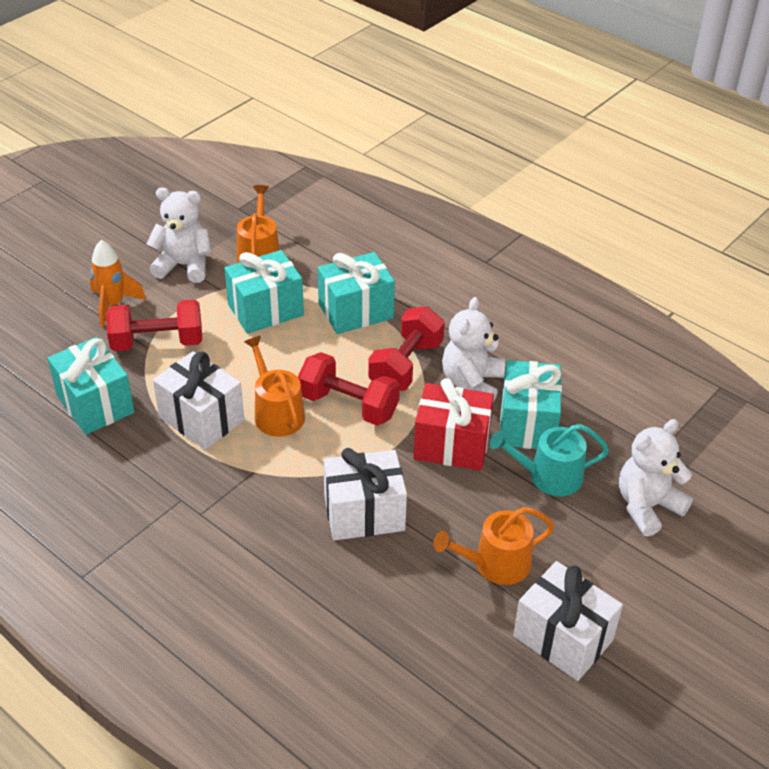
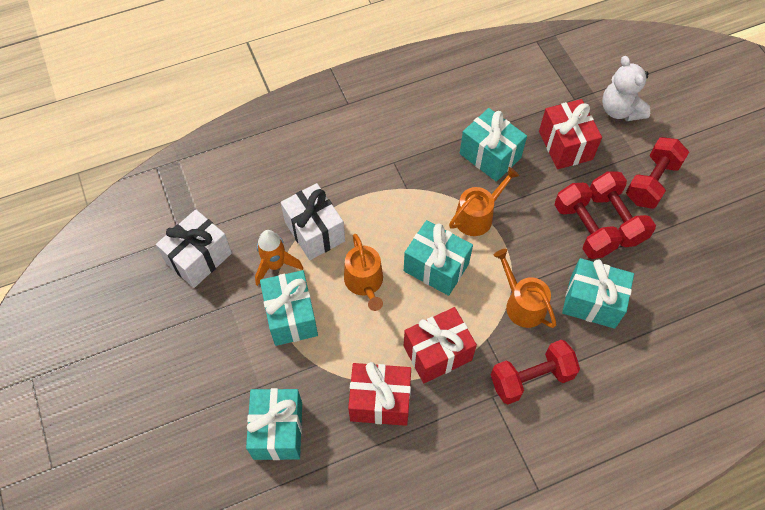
red dumbbell: 3 -> 4
red gift: 1 -> 3
turquoise gift: 4 -> 5
turquoise watering can: 1 -> 0
white gift: 3 -> 2
white teddy bear: 3 -> 1

